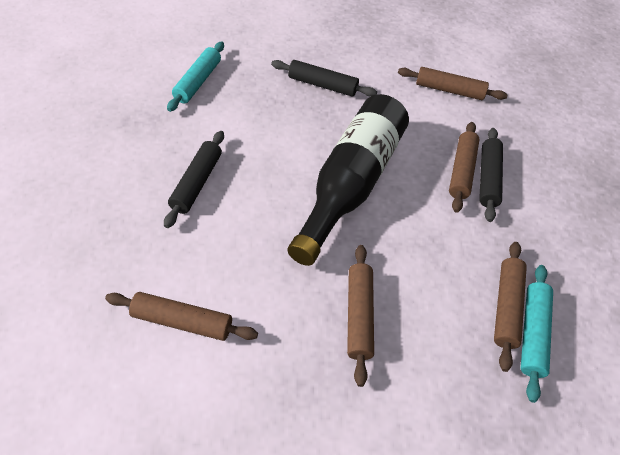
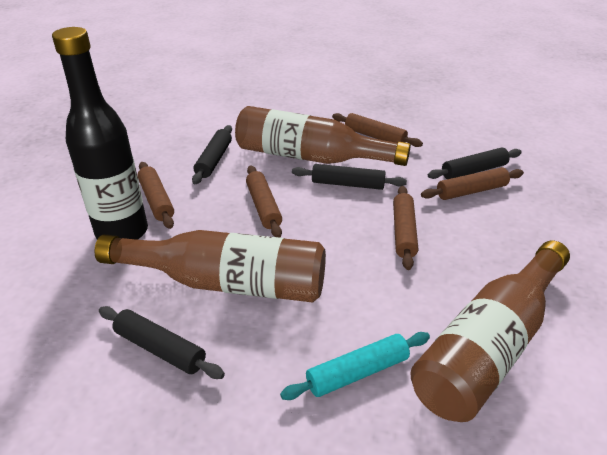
black rolling pin: 3 -> 4
brown bottle: 0 -> 3
turquoise rolling pin: 2 -> 1

